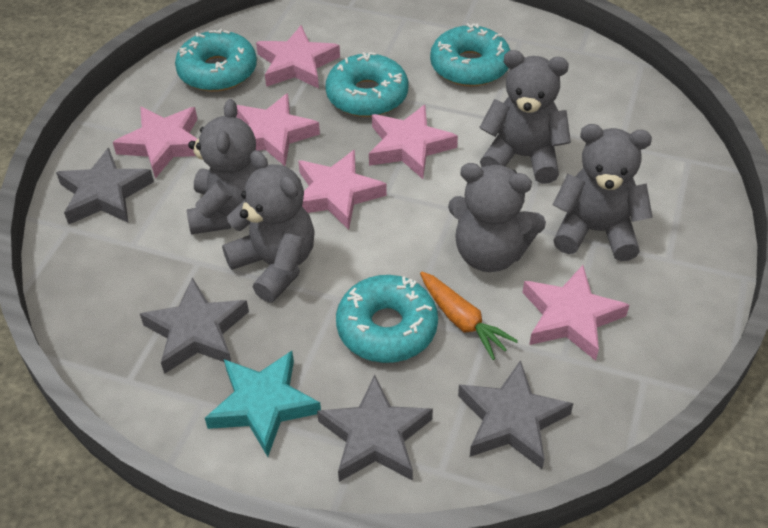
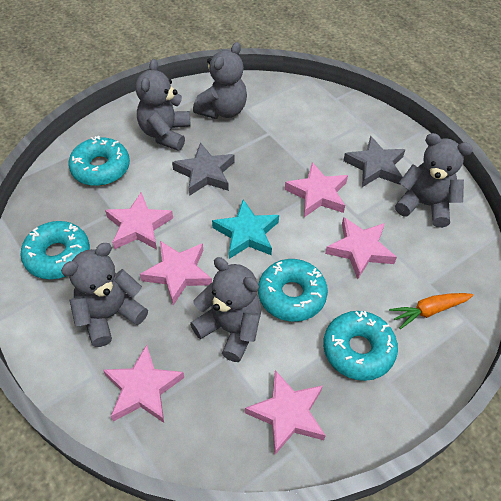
grey star: 4 -> 2

